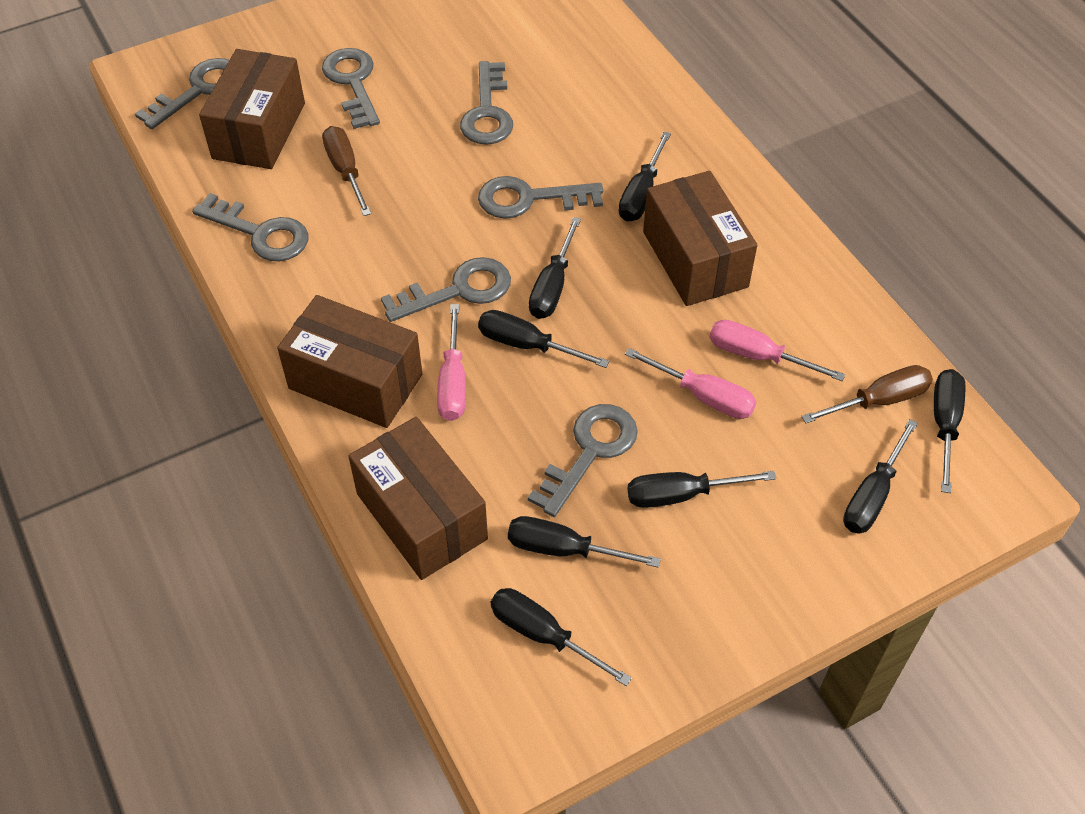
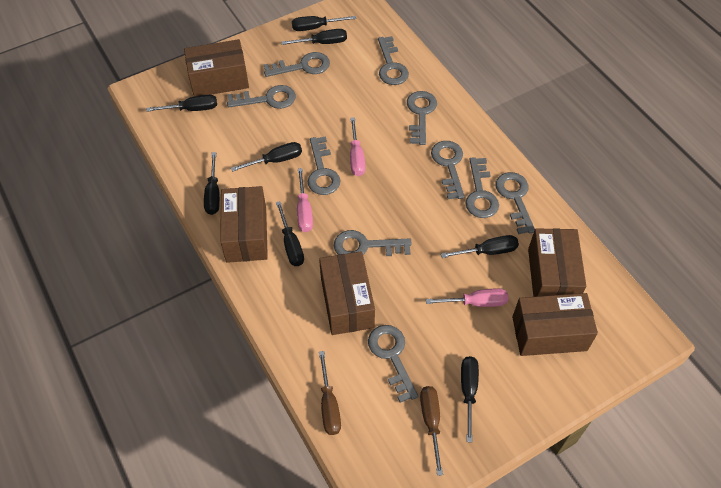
brown box: 4 -> 5
grey key: 7 -> 10

